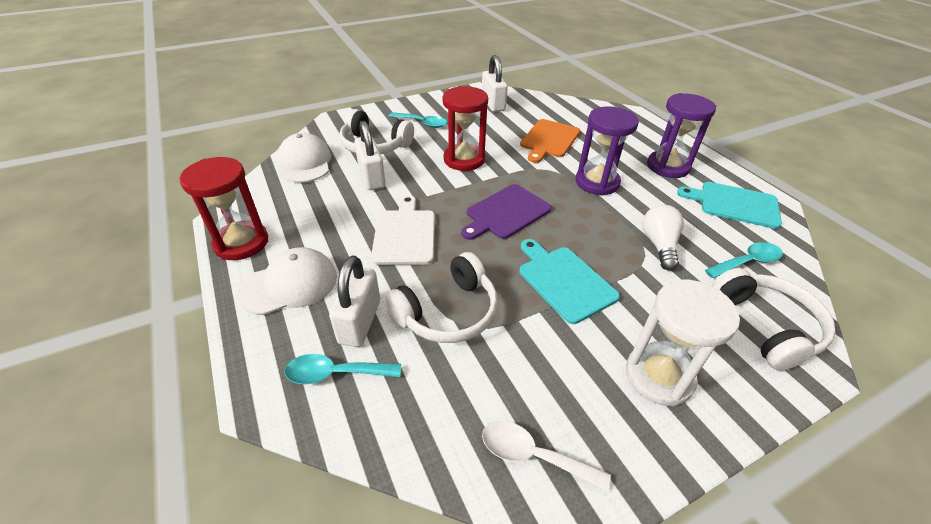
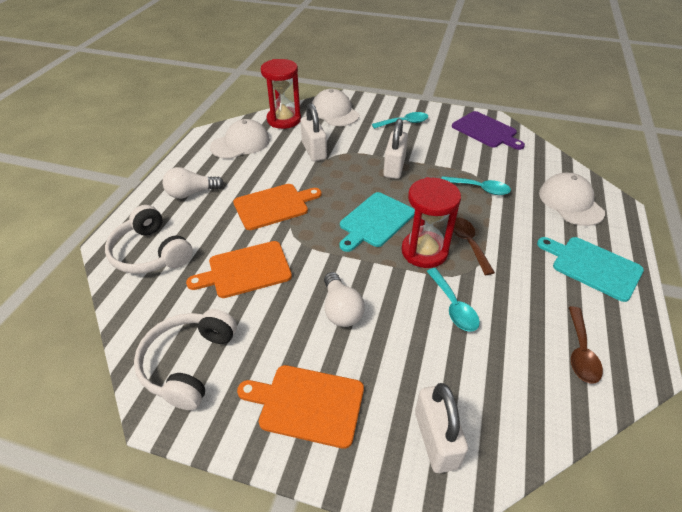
brown spoon: 0 -> 2
orange cutting board: 1 -> 3
purple hourglass: 2 -> 0
white cap: 2 -> 3
white cutting board: 1 -> 0
white headphones: 3 -> 2
white hourglass: 1 -> 0
white light bulb: 1 -> 2
white spoon: 1 -> 0

